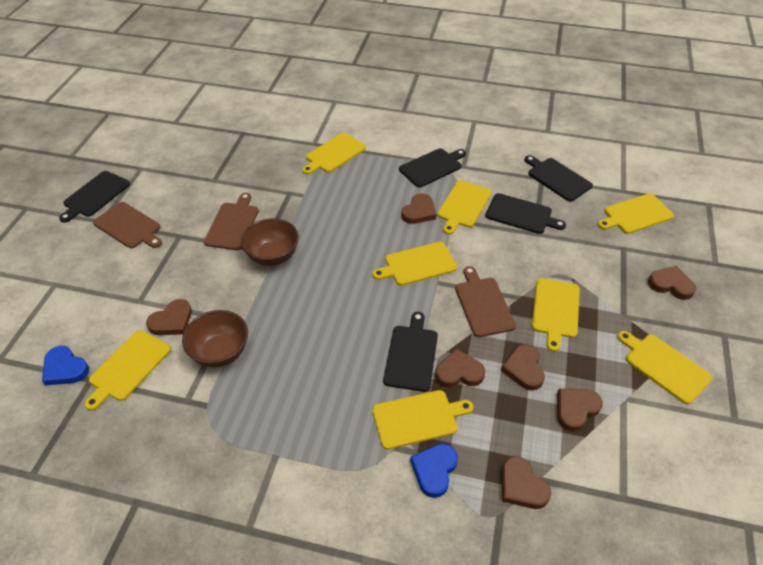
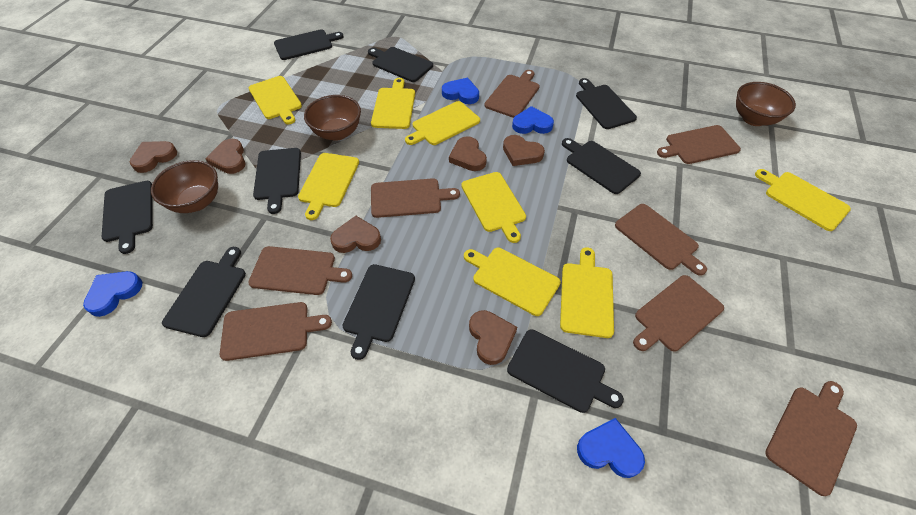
black cutting board: 5 -> 9
blue heart: 2 -> 4
brown bowl: 2 -> 3
brown cutting board: 3 -> 8
brown heart: 7 -> 6

